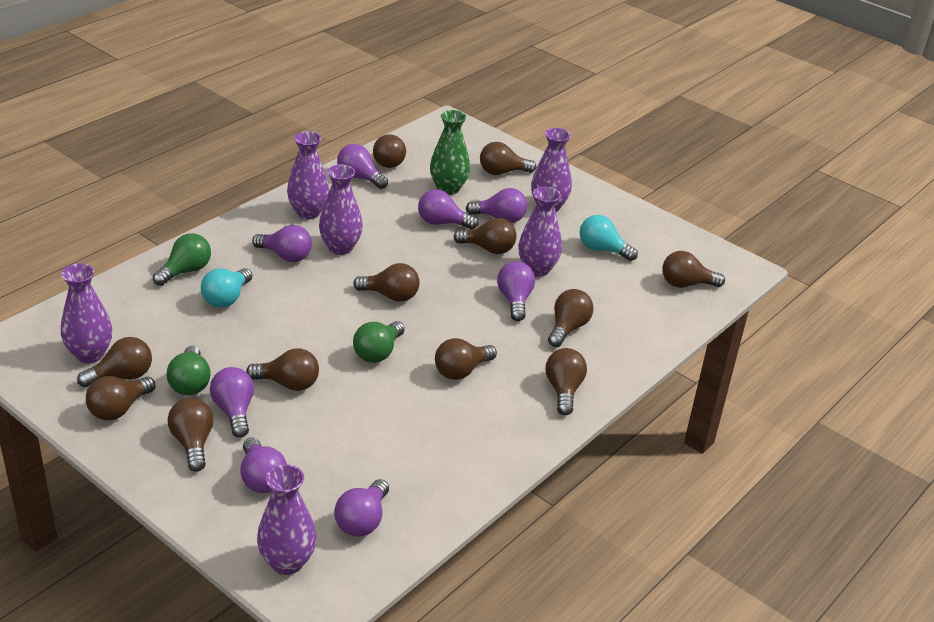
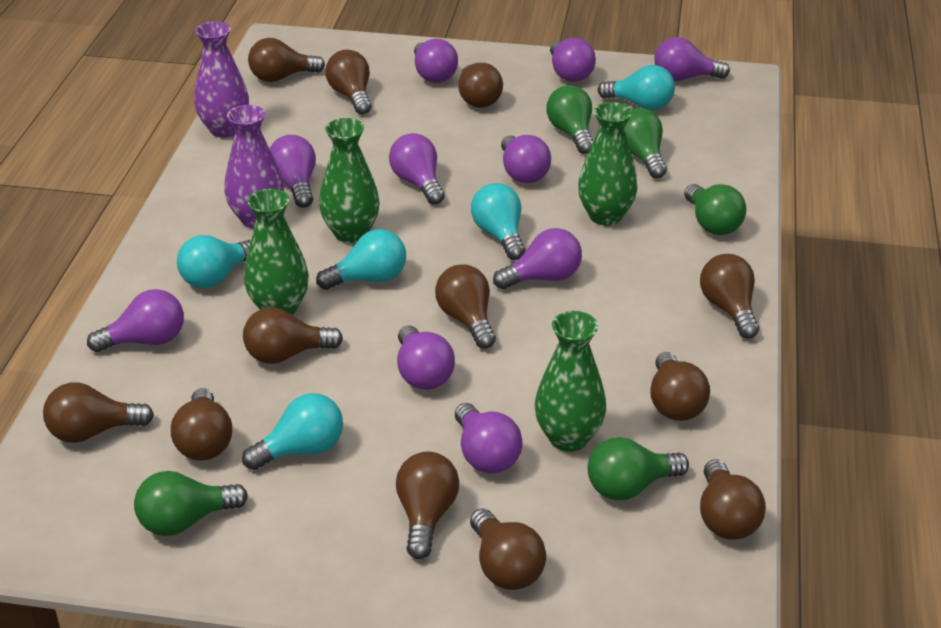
green light bulb: 3 -> 5
green vase: 1 -> 4
purple light bulb: 8 -> 10
purple vase: 6 -> 2
turquoise light bulb: 2 -> 5

